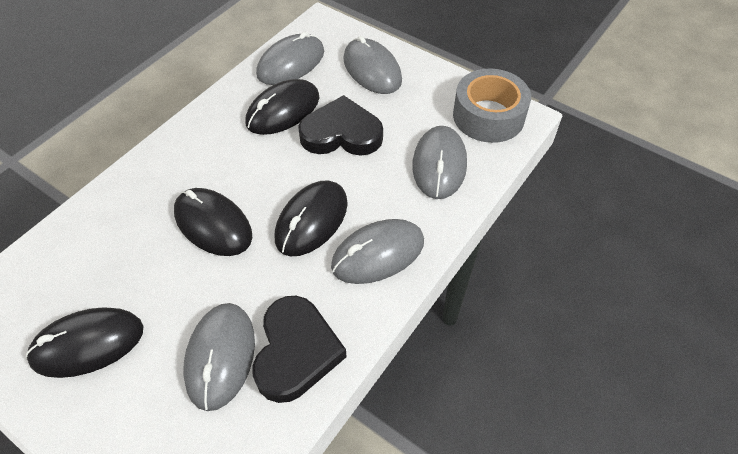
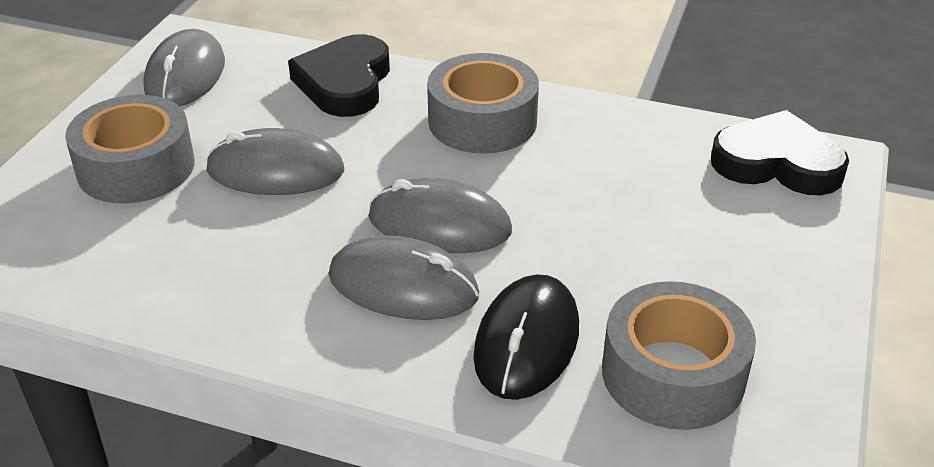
black mouse: 4 -> 1
grey mouse: 5 -> 4
grey tape: 1 -> 3

